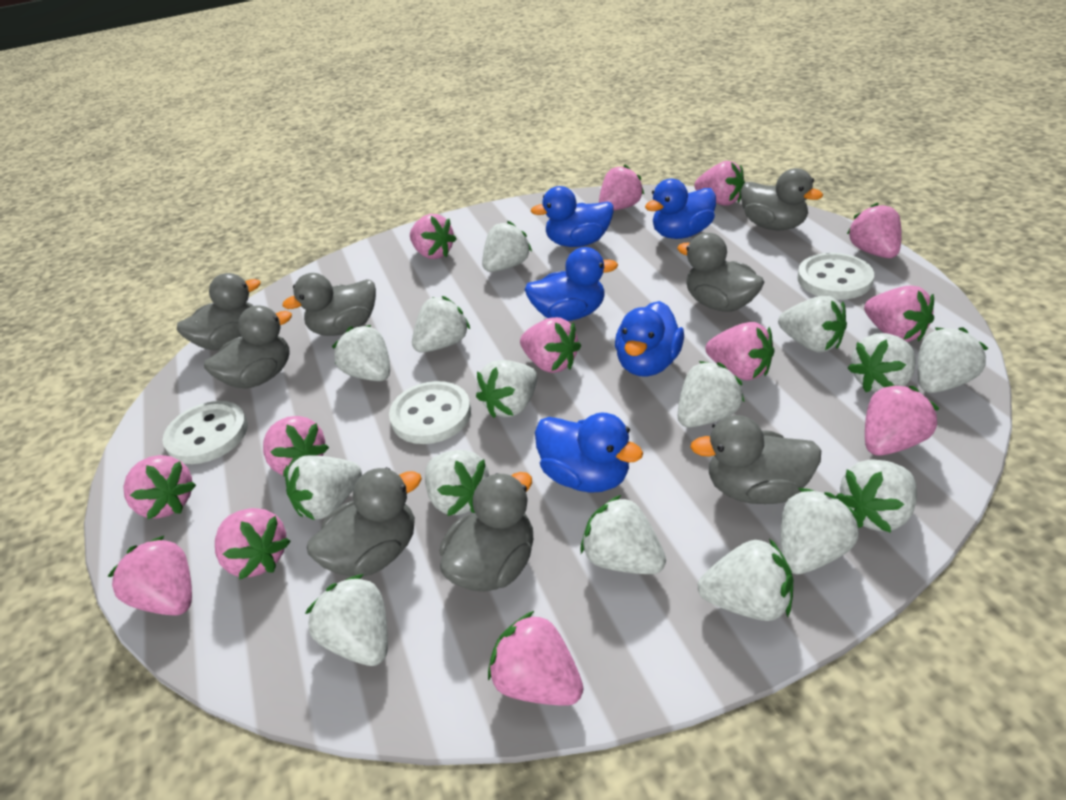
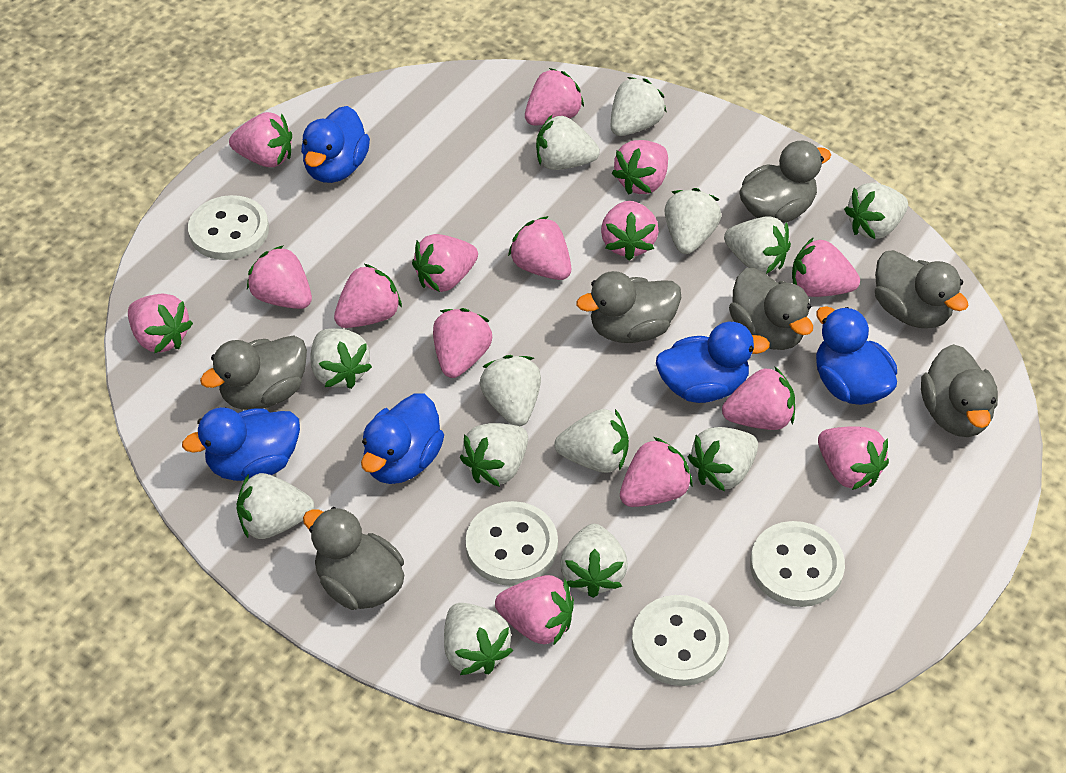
grey duck: 8 -> 7
pink strawberry: 13 -> 15
white button: 3 -> 4
white strawberry: 15 -> 13

